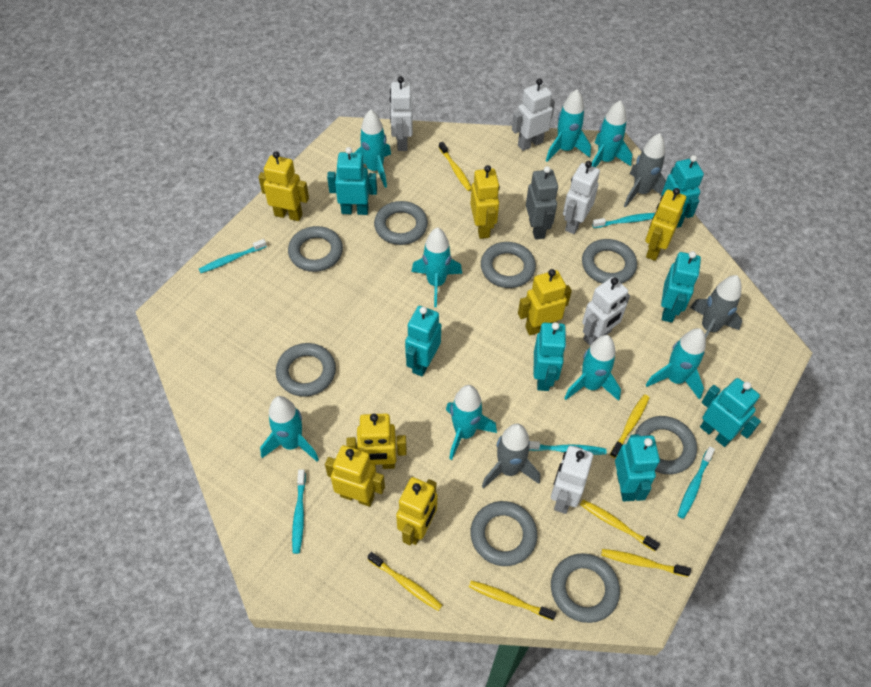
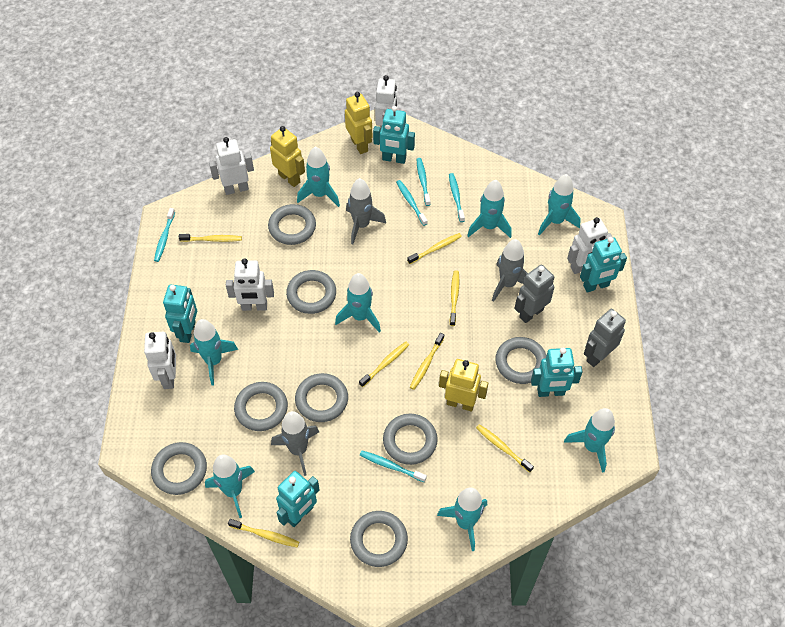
grey robot: 1 -> 2
turquoise robot: 7 -> 5
yellow robot: 7 -> 3
yellow toothbrush: 6 -> 7

